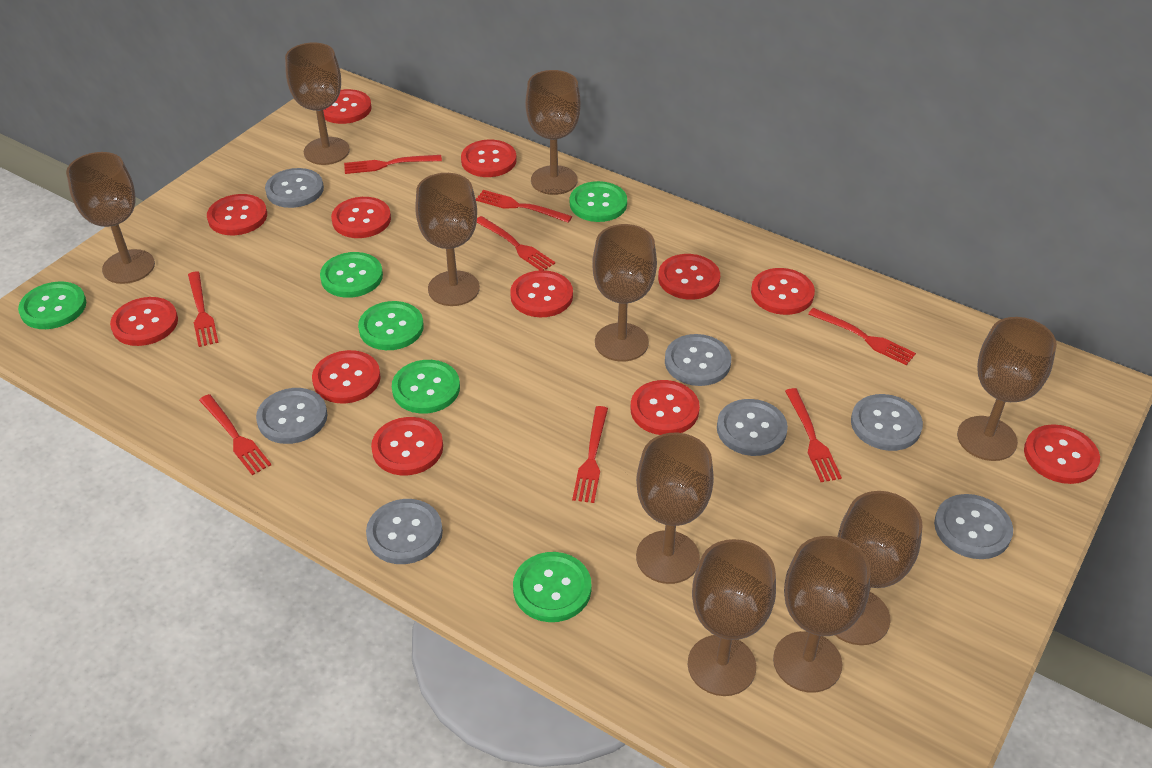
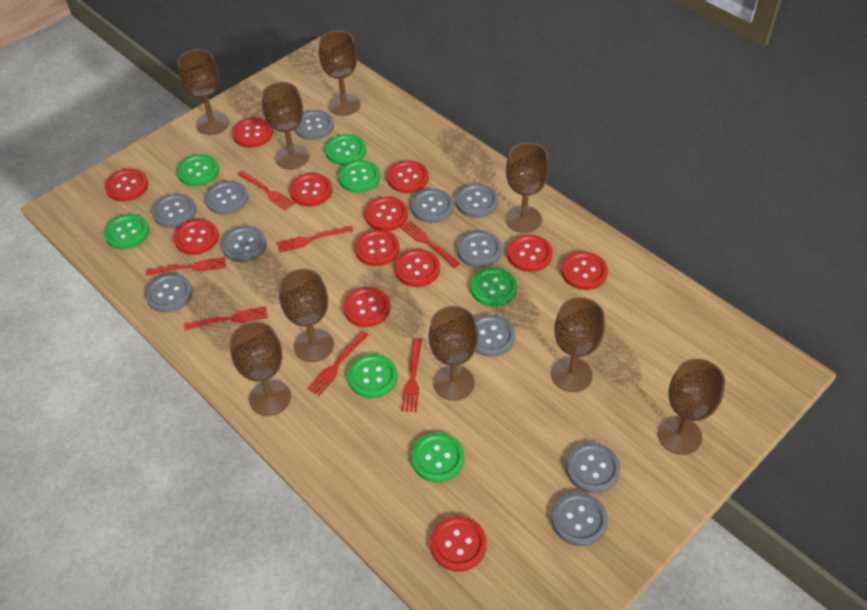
brown goblet: 10 -> 9
green button: 6 -> 7
grey button: 7 -> 11
red fork: 8 -> 7

